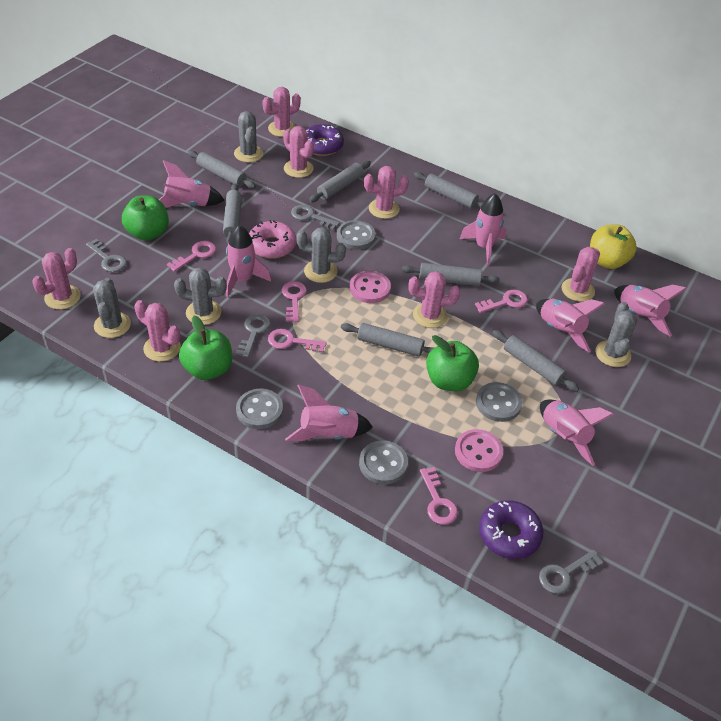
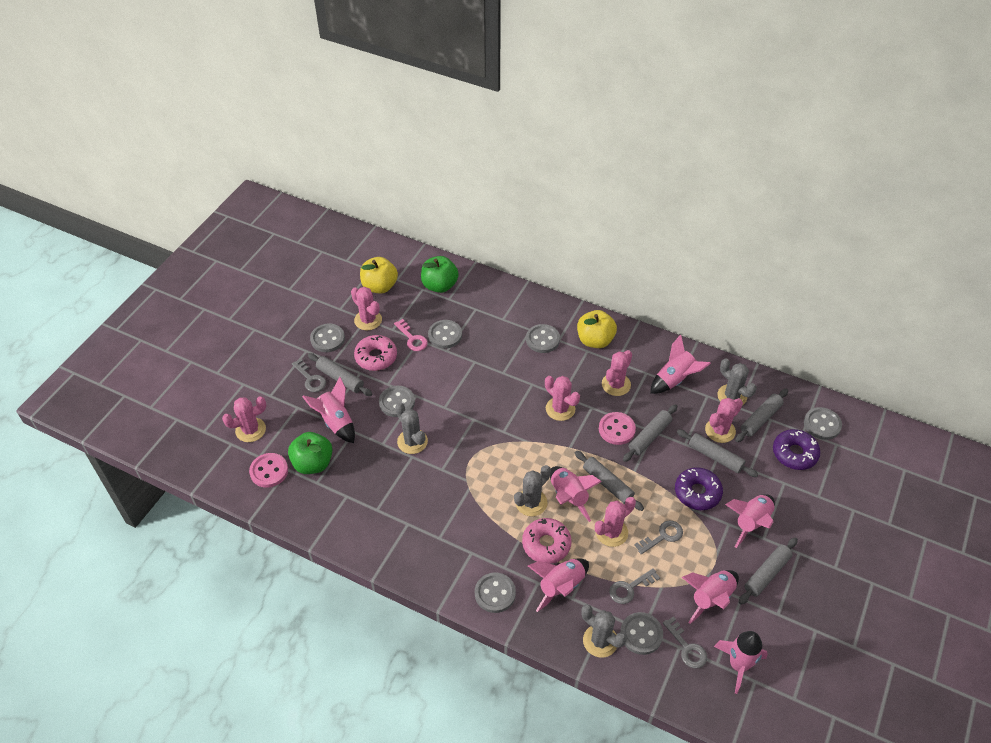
green apple: 3 -> 2
grey button: 4 -> 7
grey cactus: 5 -> 4
grey rolling pin: 7 -> 6
pink cactus: 7 -> 6
pink donut: 1 -> 2
pink key: 5 -> 1
yellow apple: 1 -> 2

